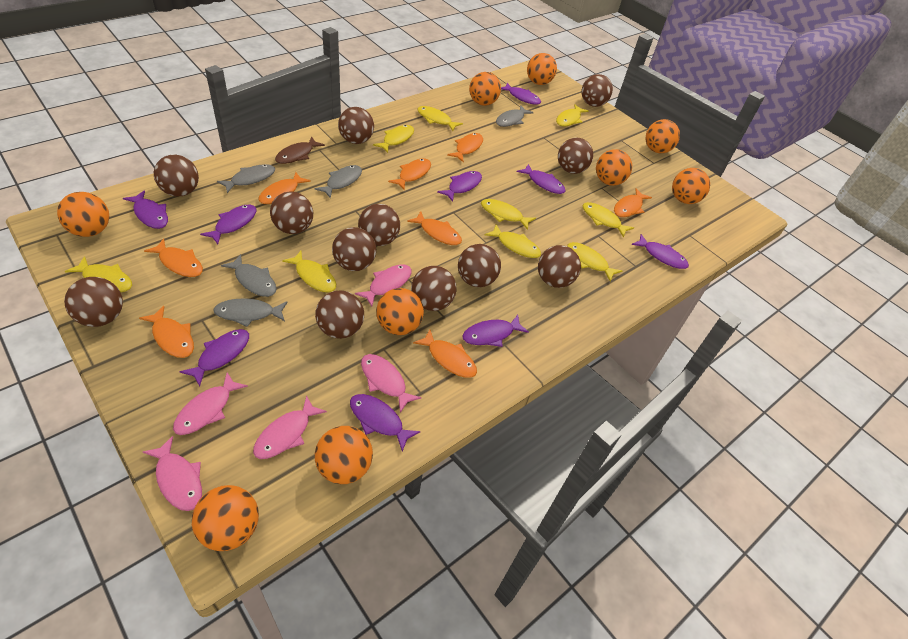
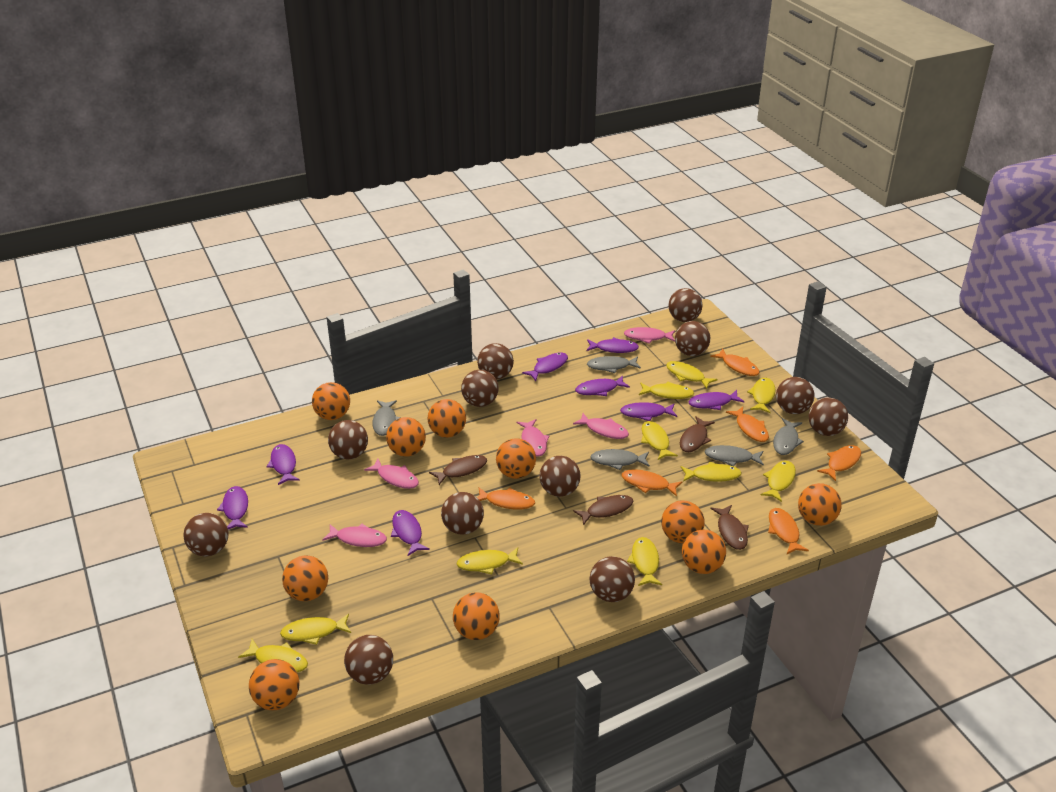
brown fish: 1 -> 4
orange ball: 9 -> 10
orange fish: 8 -> 6
purple fish: 9 -> 8
yellow fish: 9 -> 10

